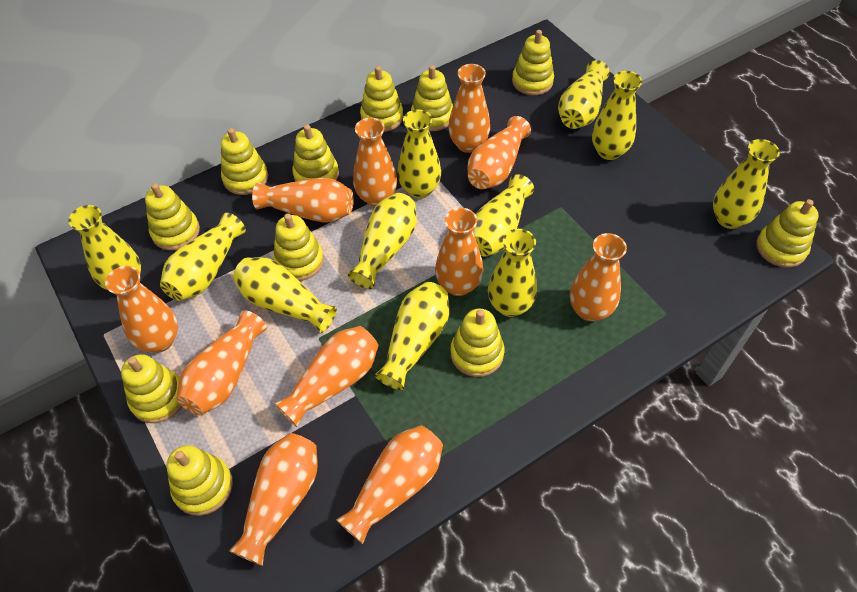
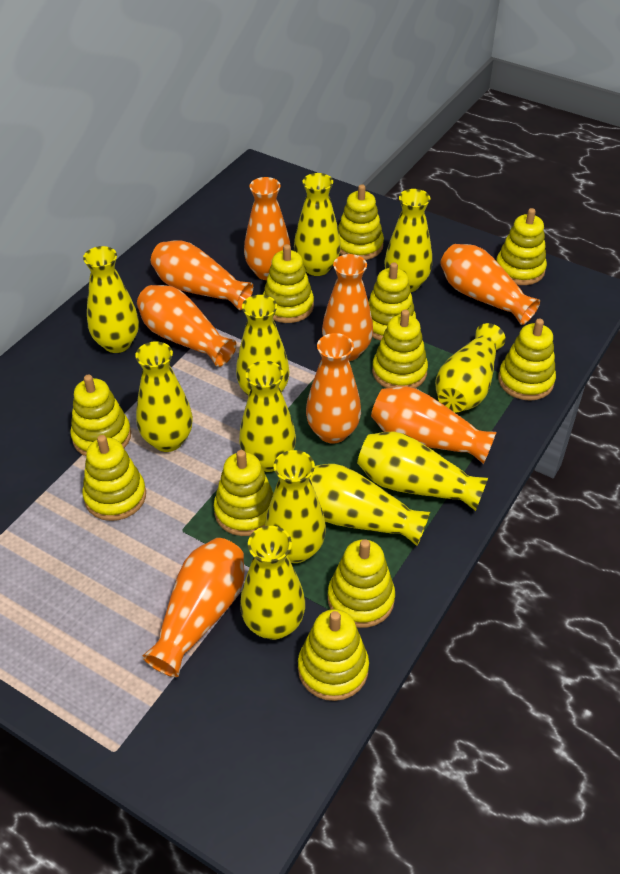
orange vase: 11 -> 8

